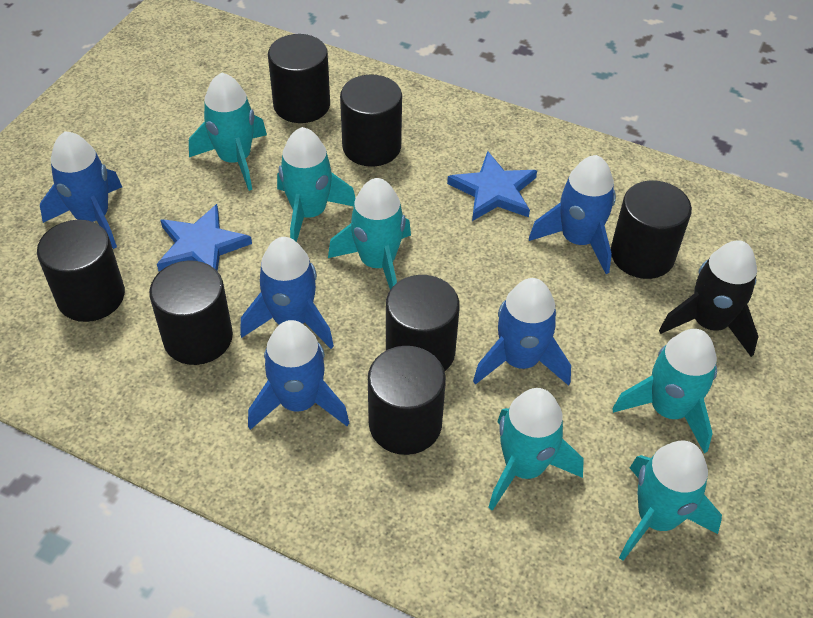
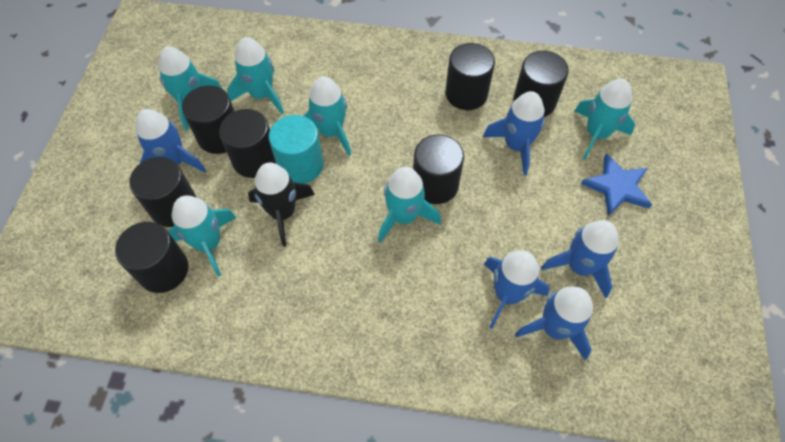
blue star: 2 -> 1
turquoise cylinder: 0 -> 1

